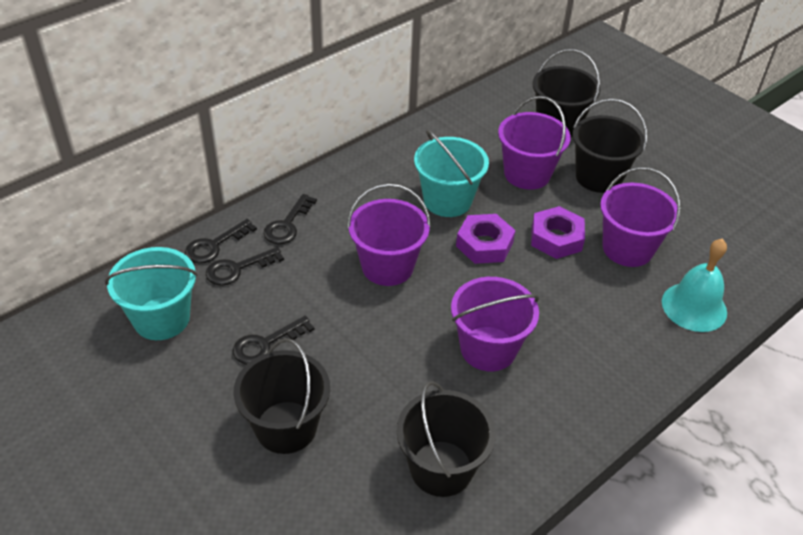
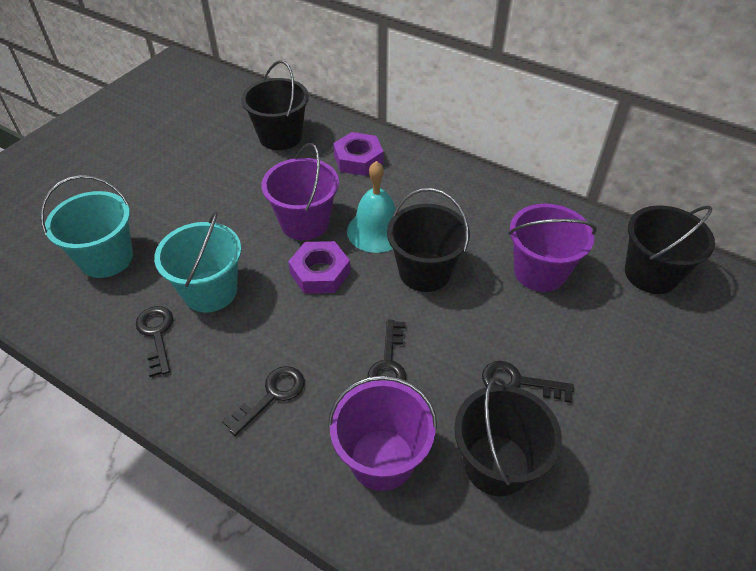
purple bucket: 4 -> 3

